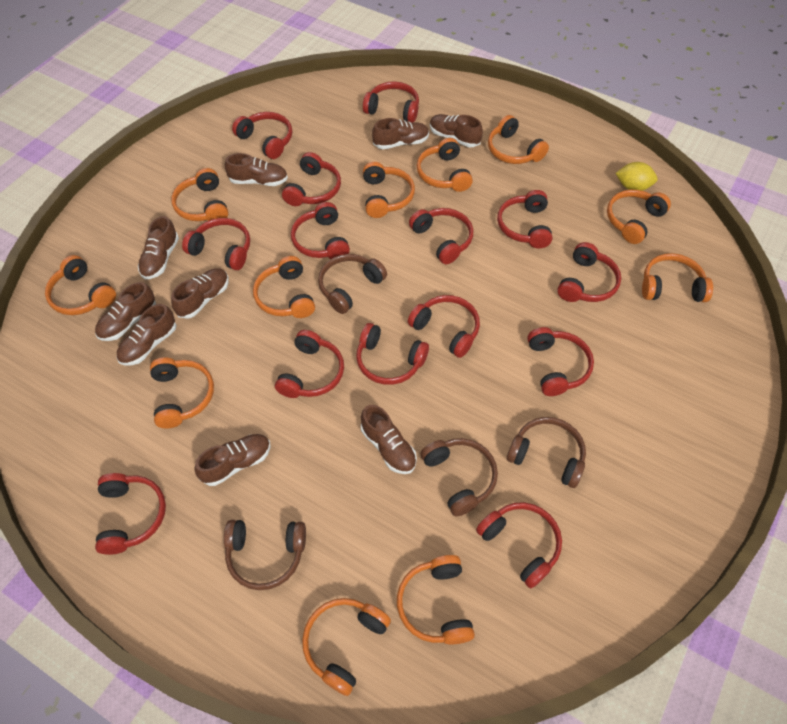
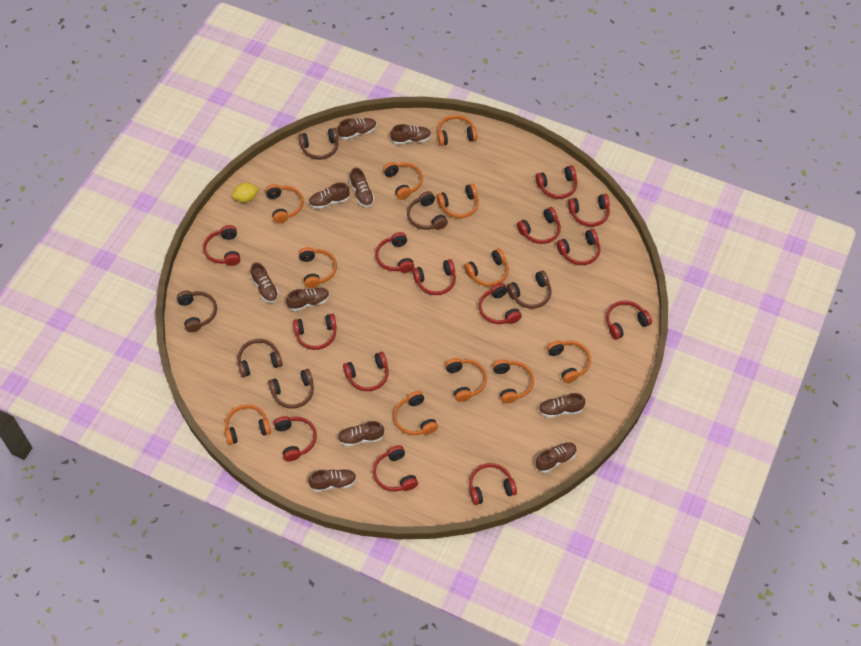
brown headphones: 4 -> 6
brown shoe: 9 -> 10

